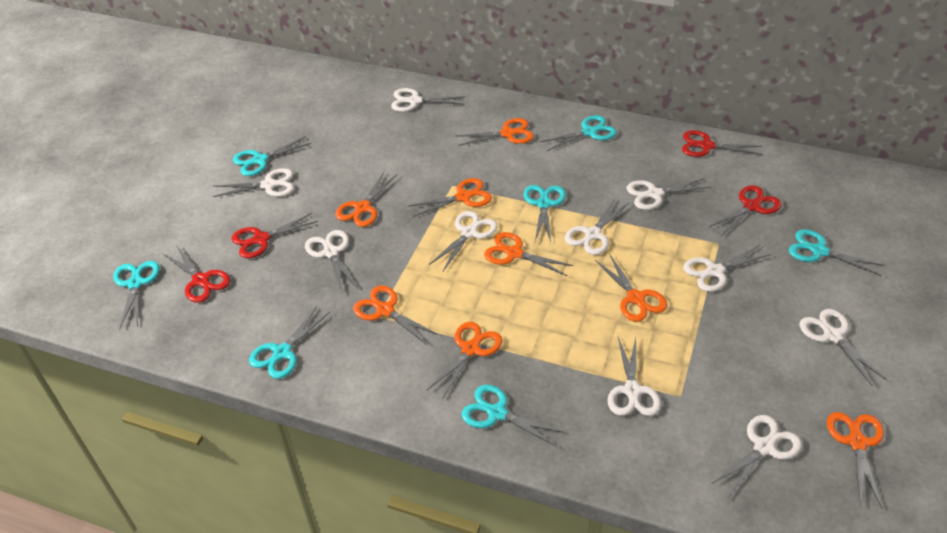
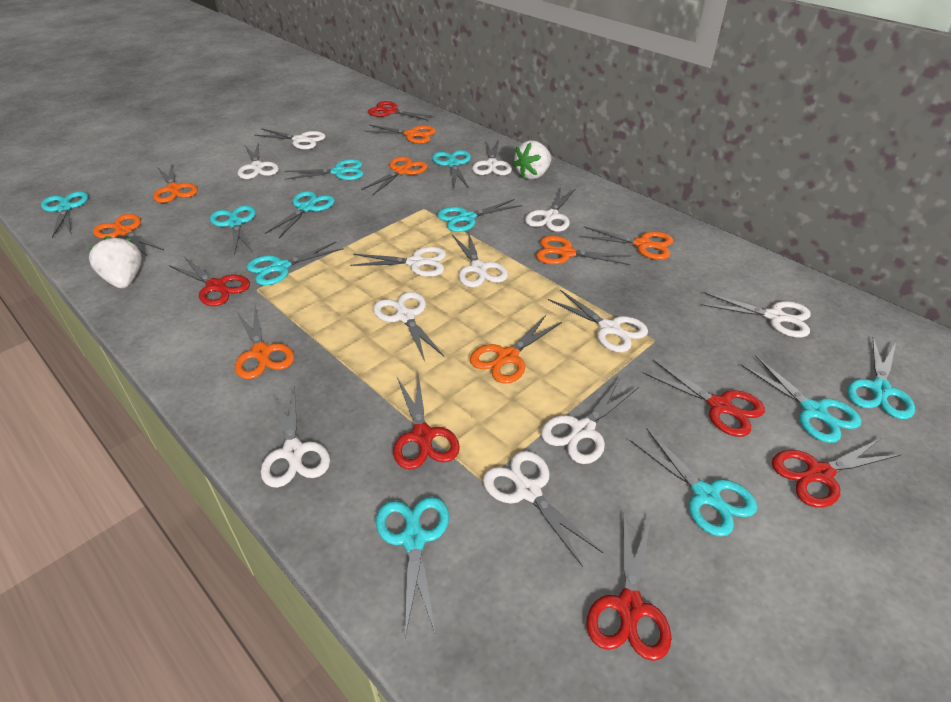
red scissors: 4 -> 6
turquoise scissors: 7 -> 11
white scissors: 10 -> 12
white strawberry: 0 -> 2

